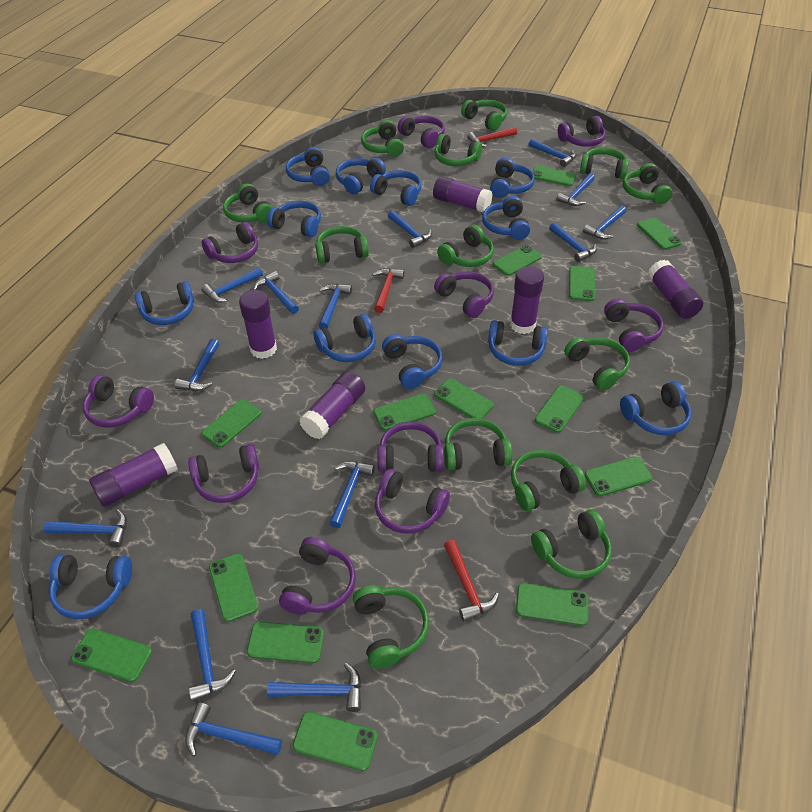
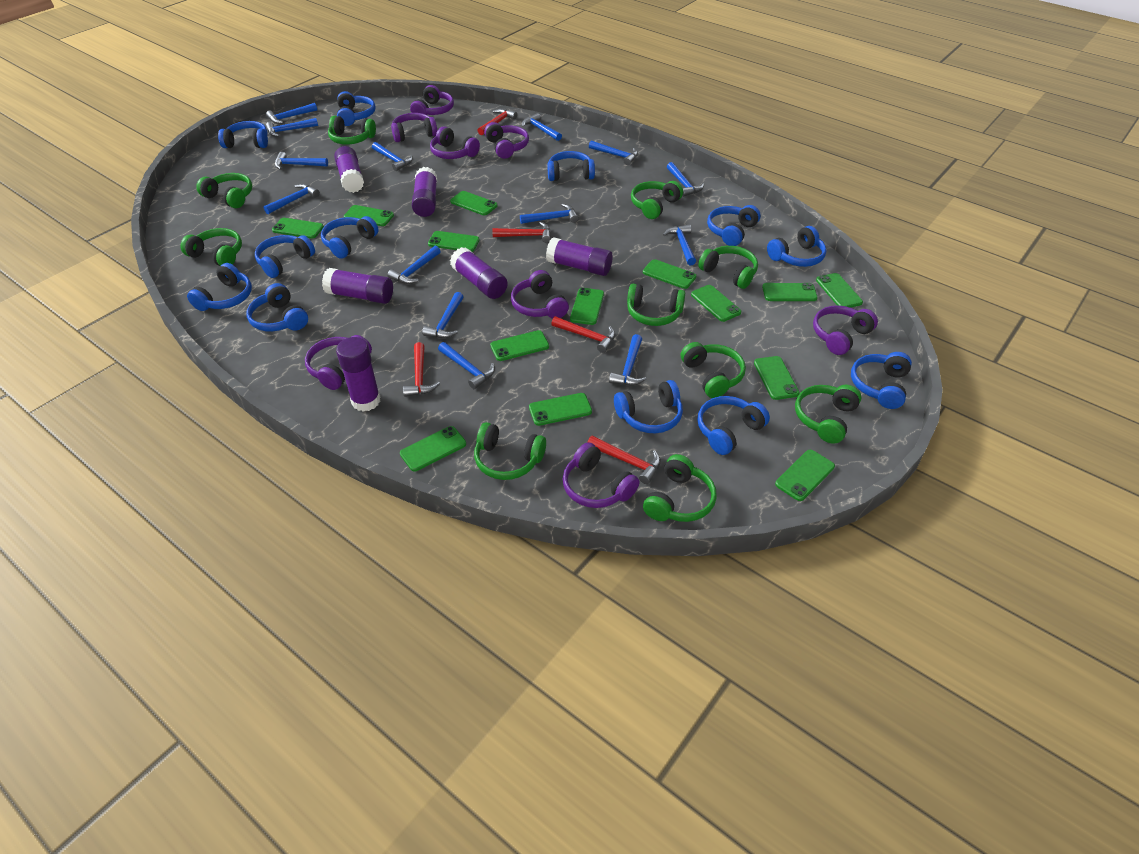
green headphones: 13 -> 10
purple headphones: 10 -> 8
red hammer: 3 -> 5

